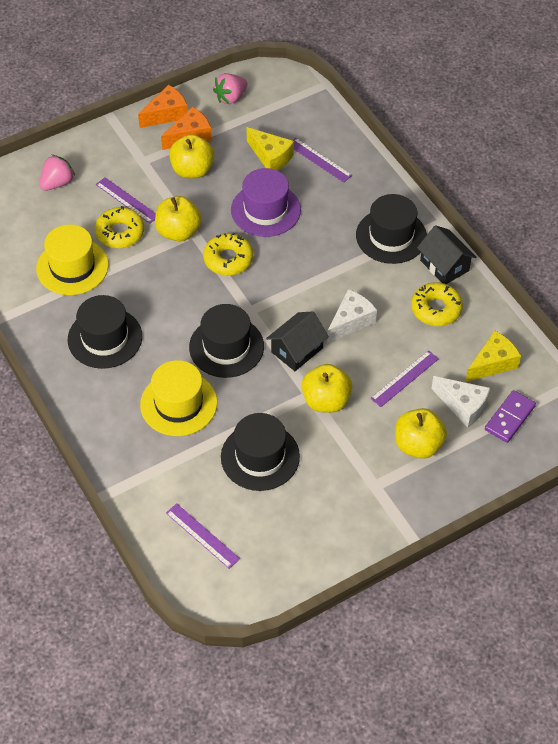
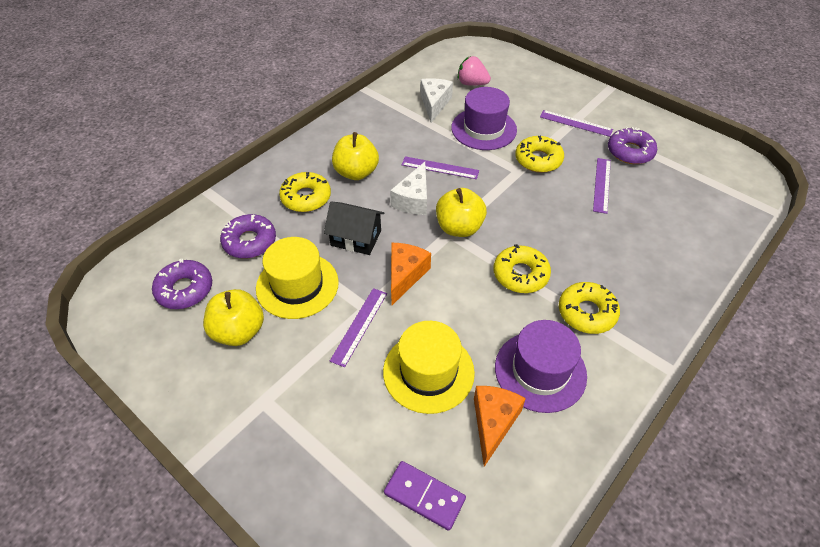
black hat: 4 -> 0
black house: 2 -> 1
pink strawberry: 2 -> 1
purple donut: 0 -> 3
purple hat: 1 -> 2
yellow apple: 4 -> 3
yellow cheese: 2 -> 0
yellow donut: 3 -> 4

